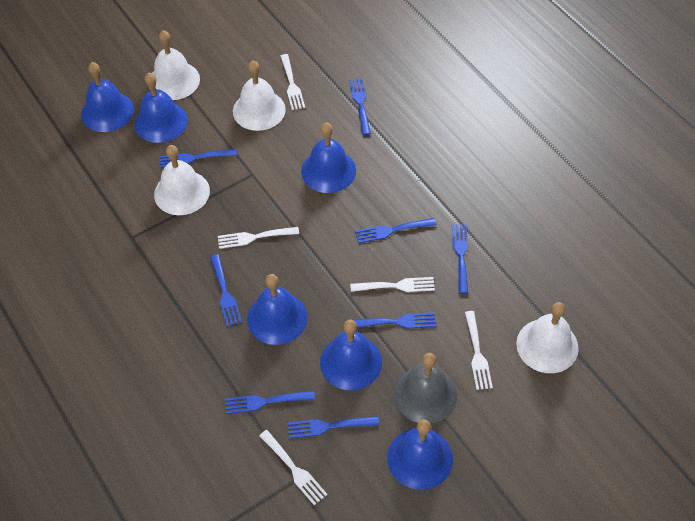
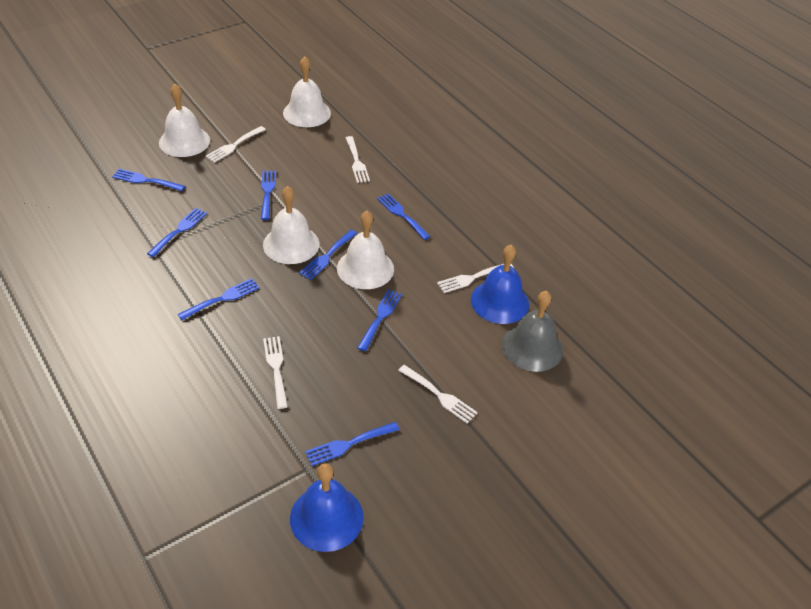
blue bell: 6 -> 2

